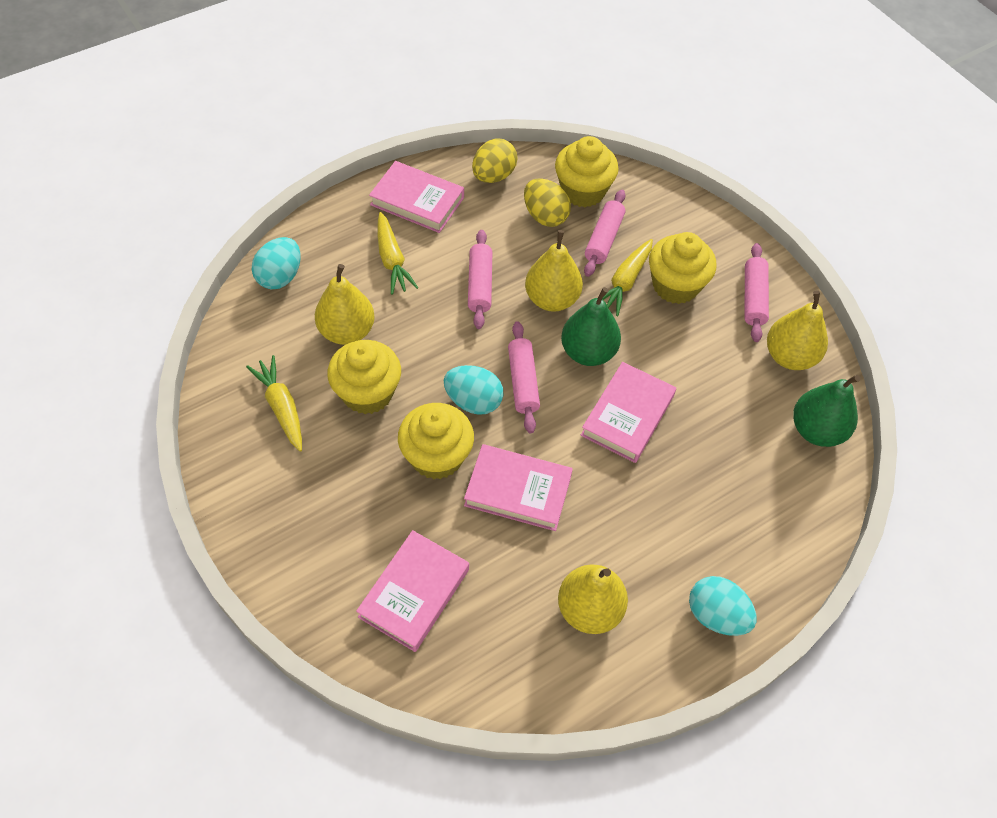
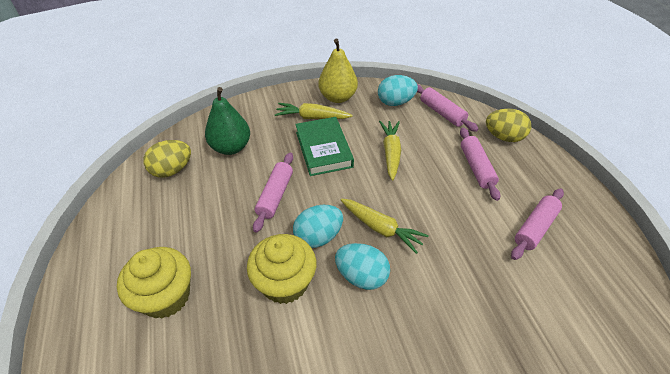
green book: 0 -> 1
green pear: 2 -> 1
pink book: 4 -> 0
yellow cupcake: 4 -> 2
yellow pear: 4 -> 1

